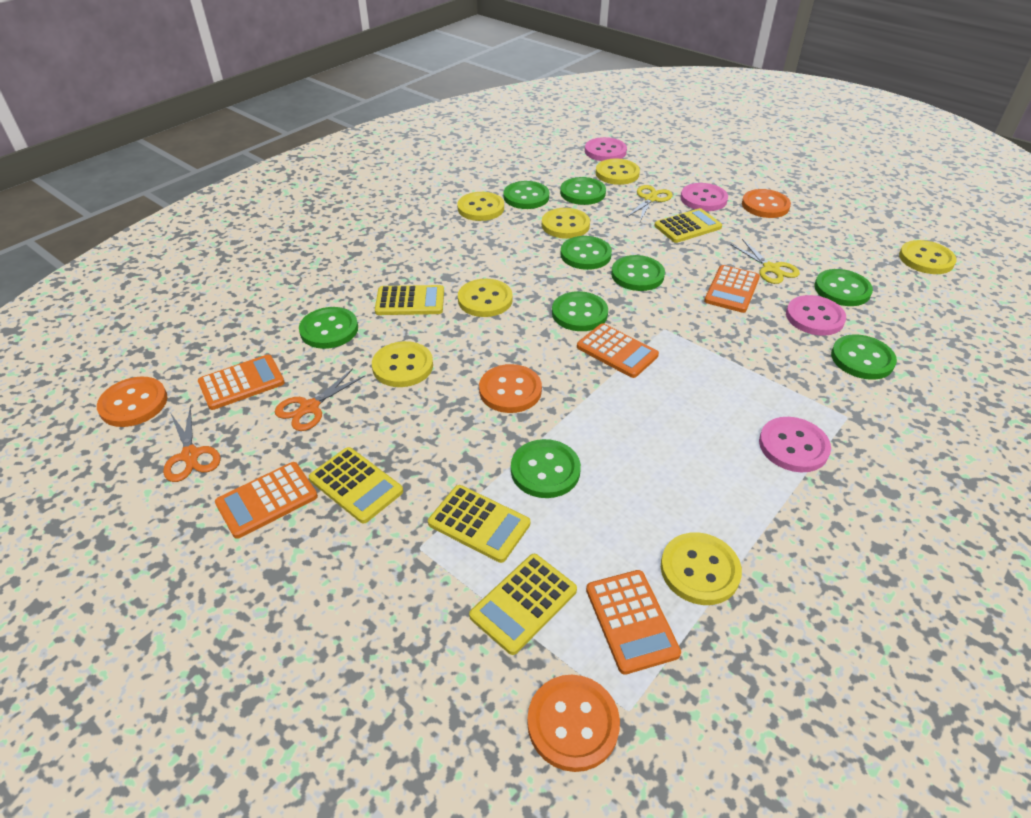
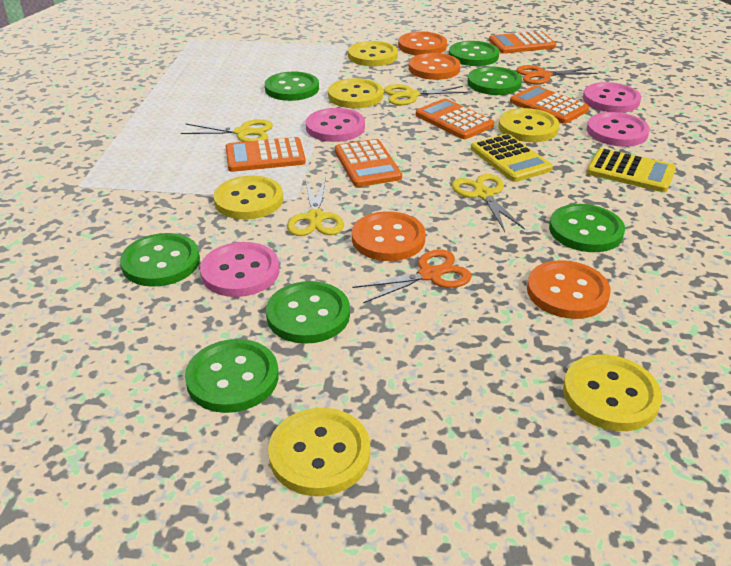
green button: 9 -> 7
yellow button: 7 -> 6
yellow calculator: 5 -> 2
yellow scissors: 2 -> 4

